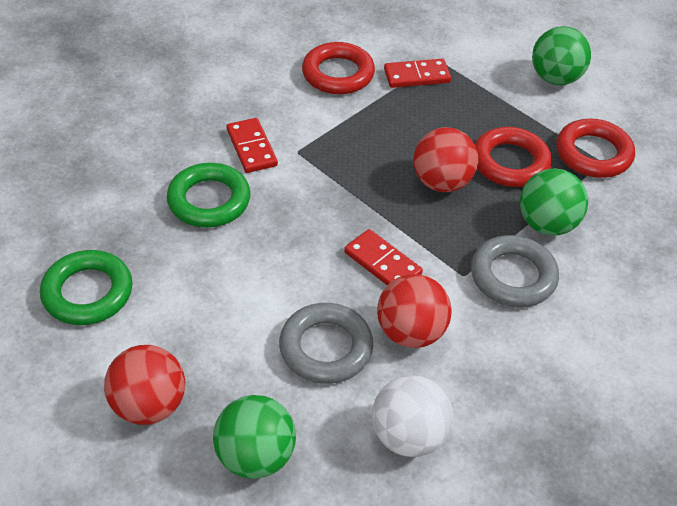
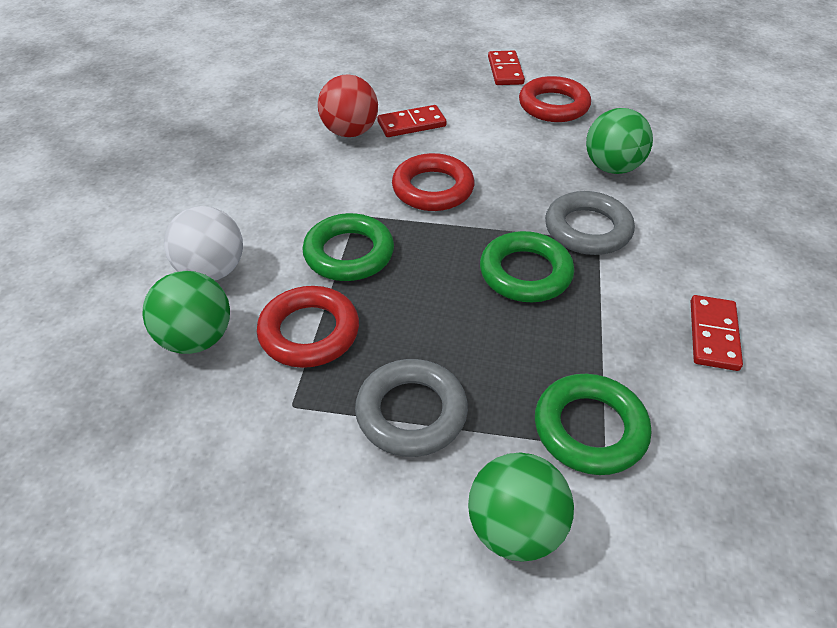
green ring: 2 -> 3
red ball: 3 -> 1

